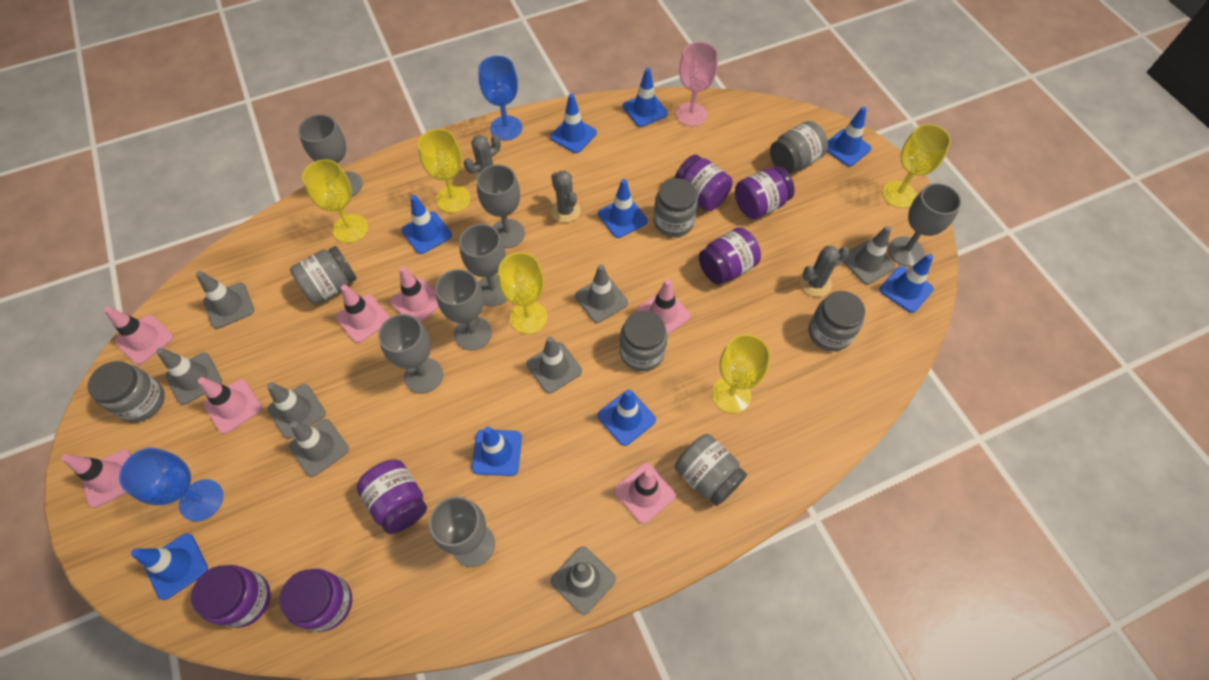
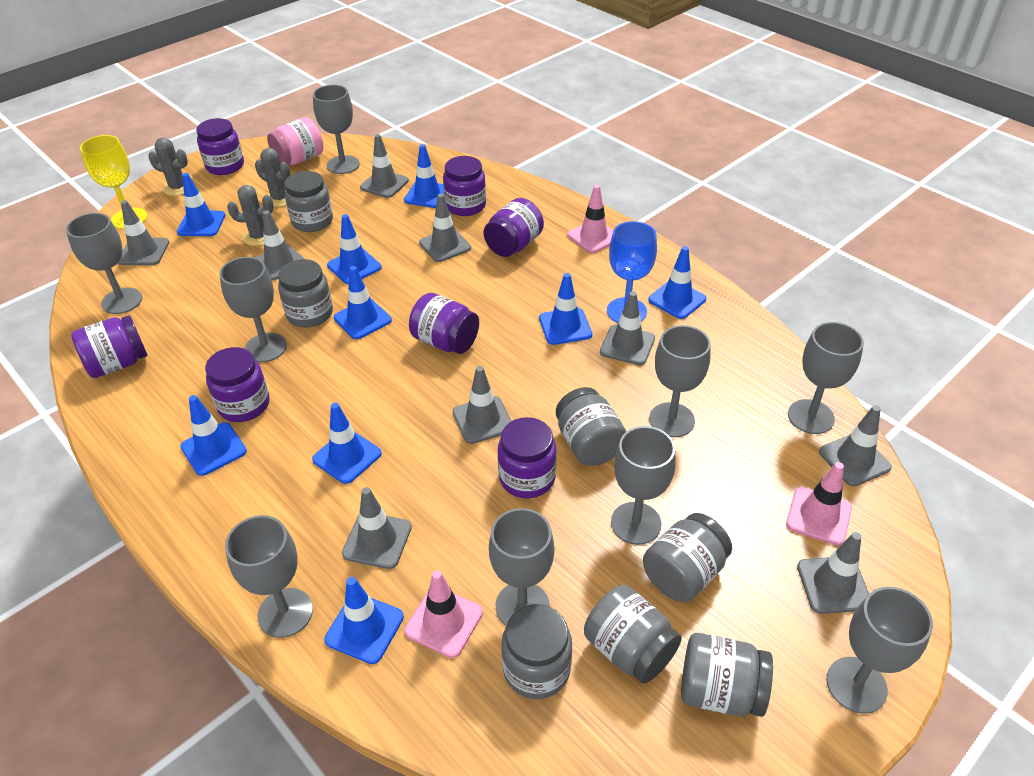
blue goblet: 2 -> 1
grey goblet: 7 -> 9
grey traffic cone: 8 -> 9
pink goblet: 1 -> 0
pink jar: 0 -> 1
pink traffic cone: 7 -> 3
purple jar: 6 -> 7
yellow goblet: 5 -> 1

